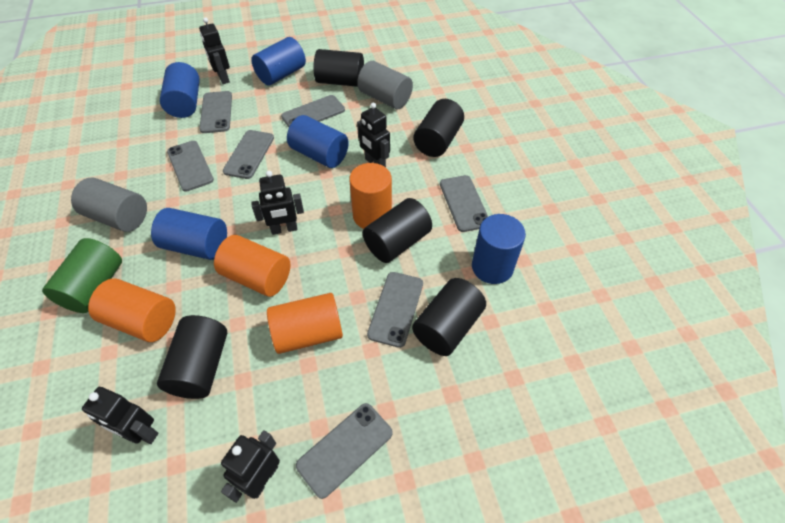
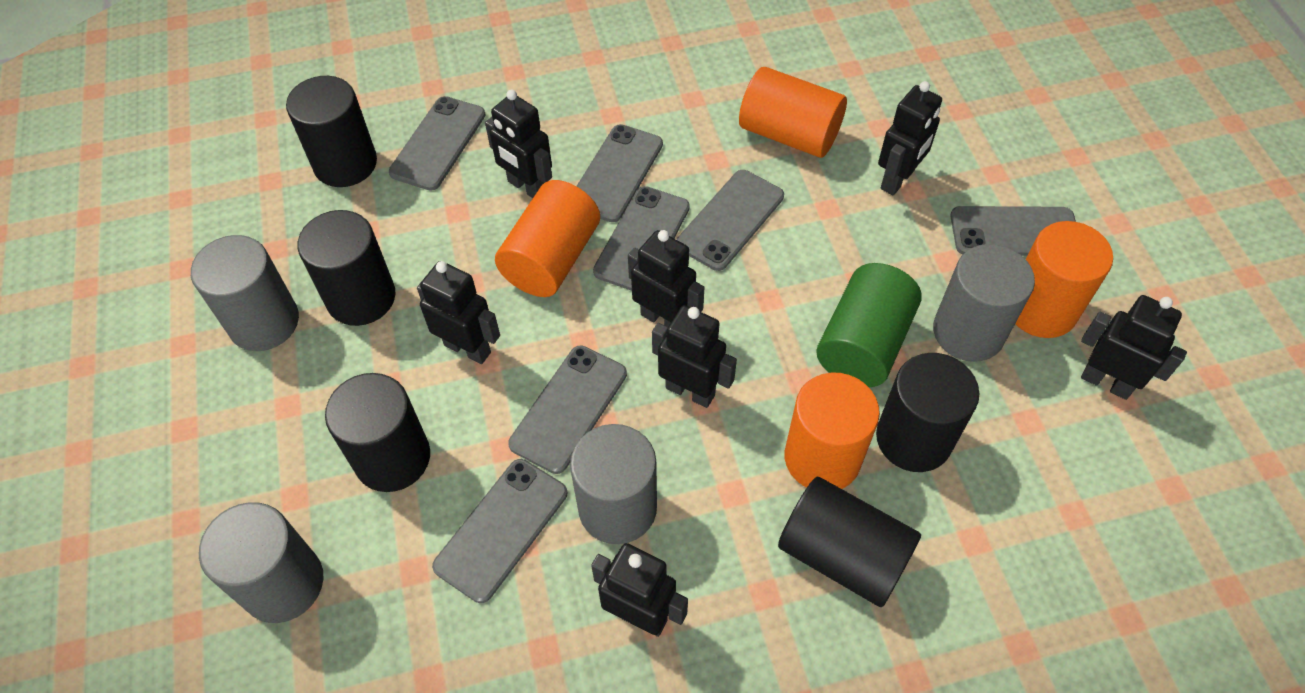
black robot: 5 -> 7
blue cylinder: 5 -> 0
grey cylinder: 2 -> 4

